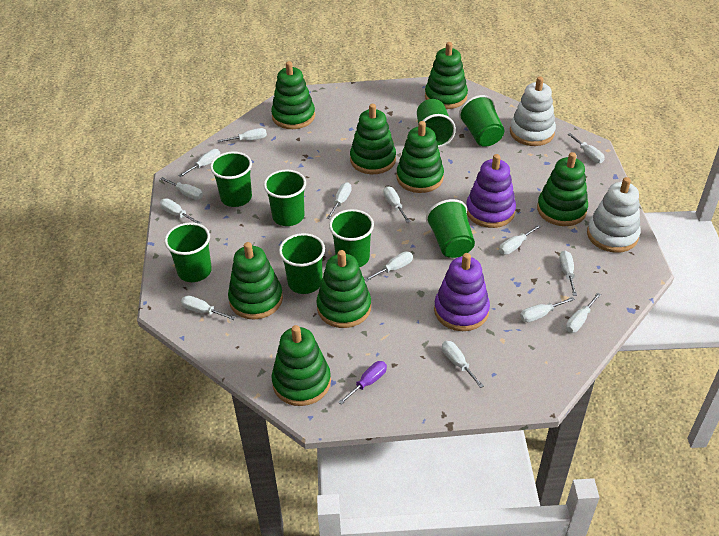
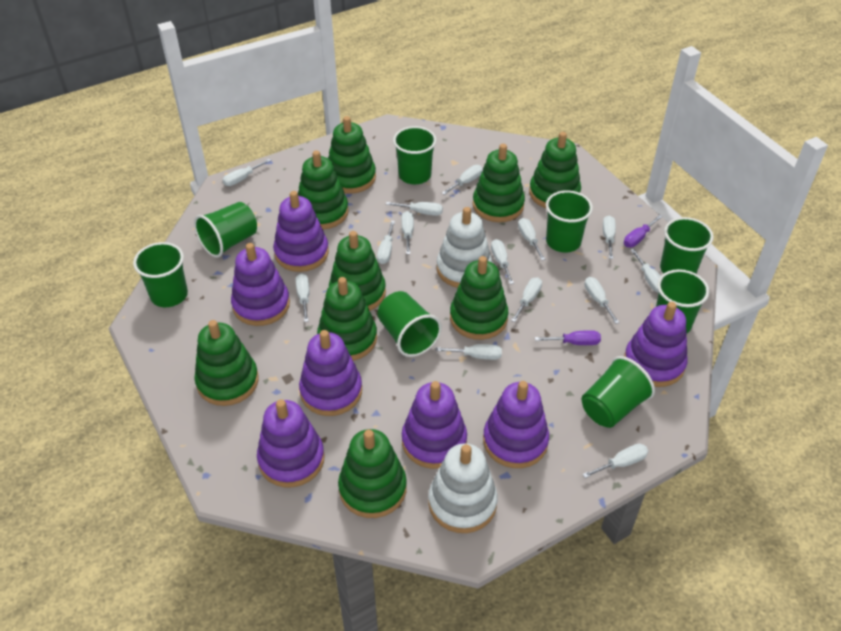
green stacking toy: 8 -> 9
purple screwdriver: 1 -> 2
purple stacking toy: 2 -> 7

